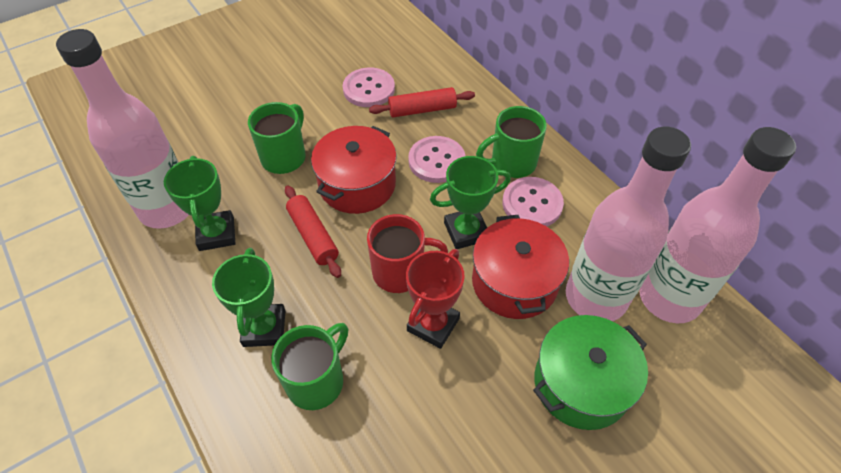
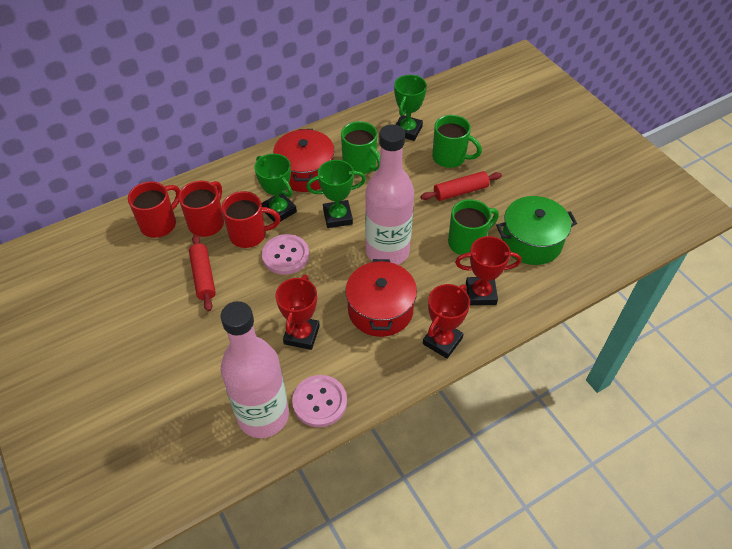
pink bottle: 3 -> 2
pink button: 3 -> 2
red mug: 1 -> 3
red trophy: 1 -> 3

